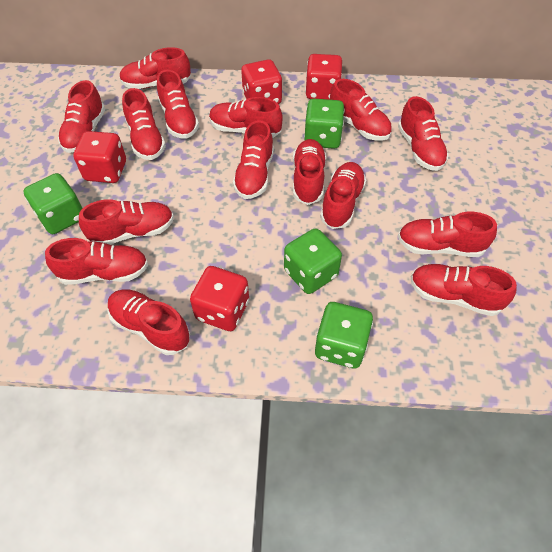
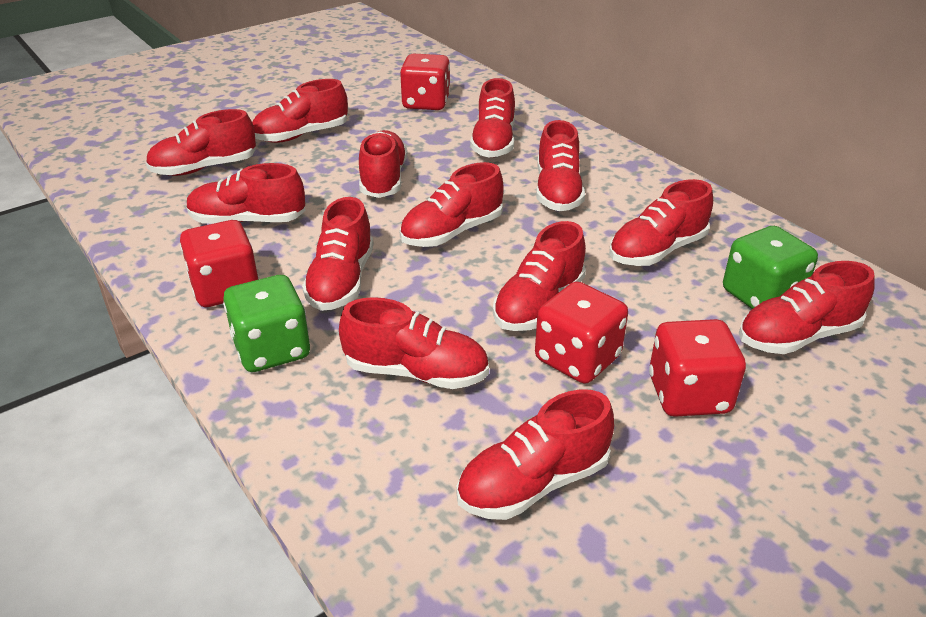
green dice: 4 -> 2
red shoe: 15 -> 13

